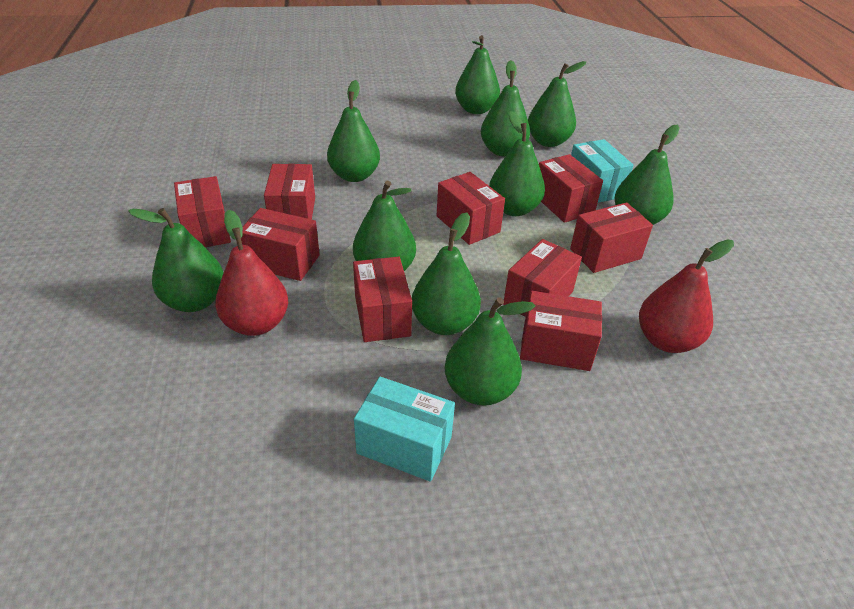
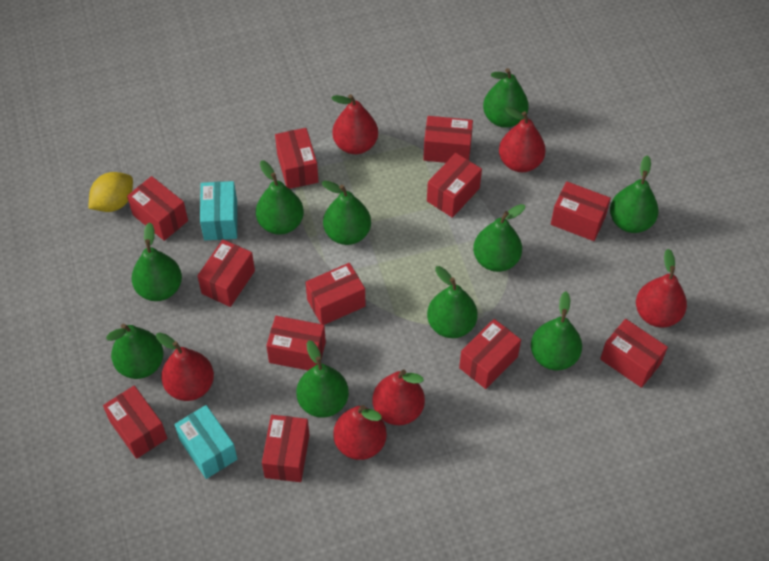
red box: 9 -> 12
red pear: 2 -> 6
yellow lemon: 0 -> 1

